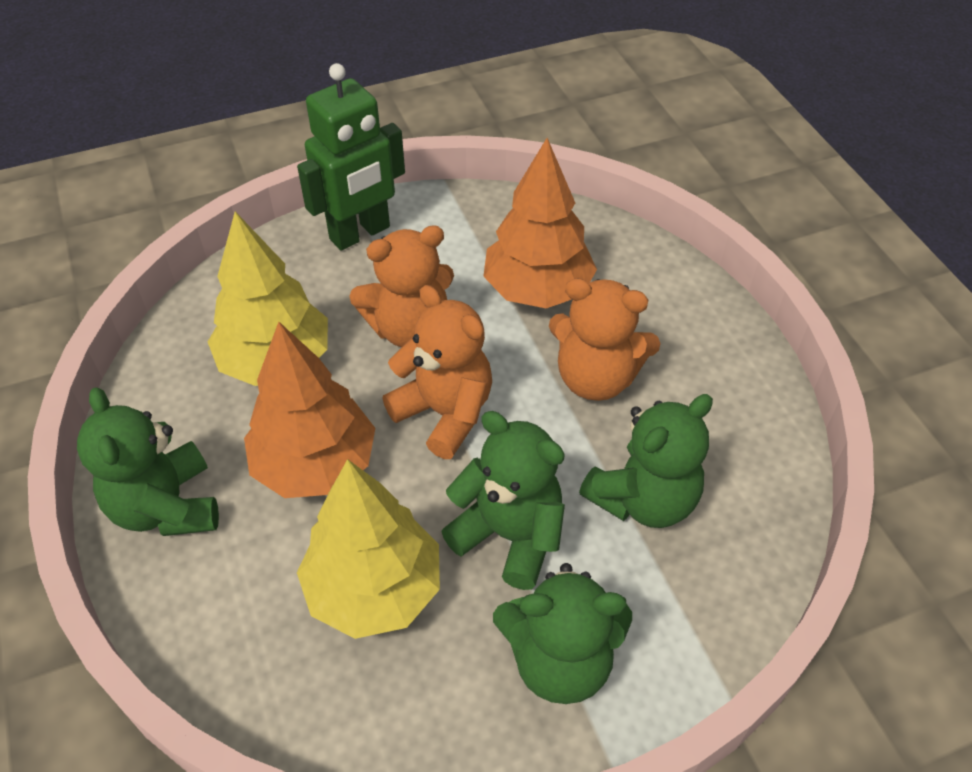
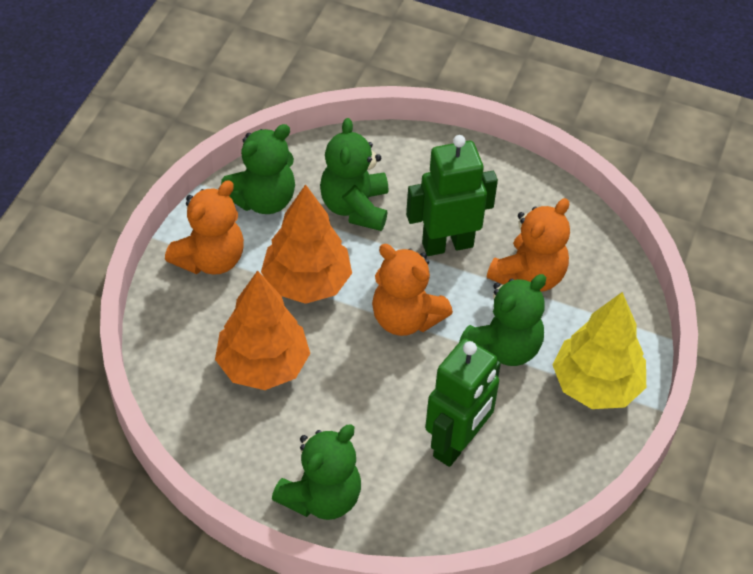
green robot: 1 -> 2
yellow tree: 2 -> 1

